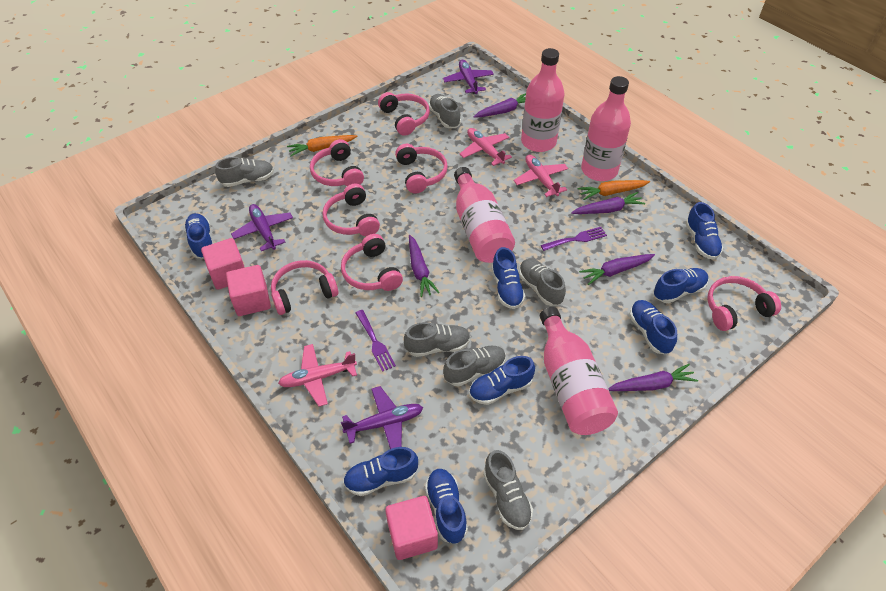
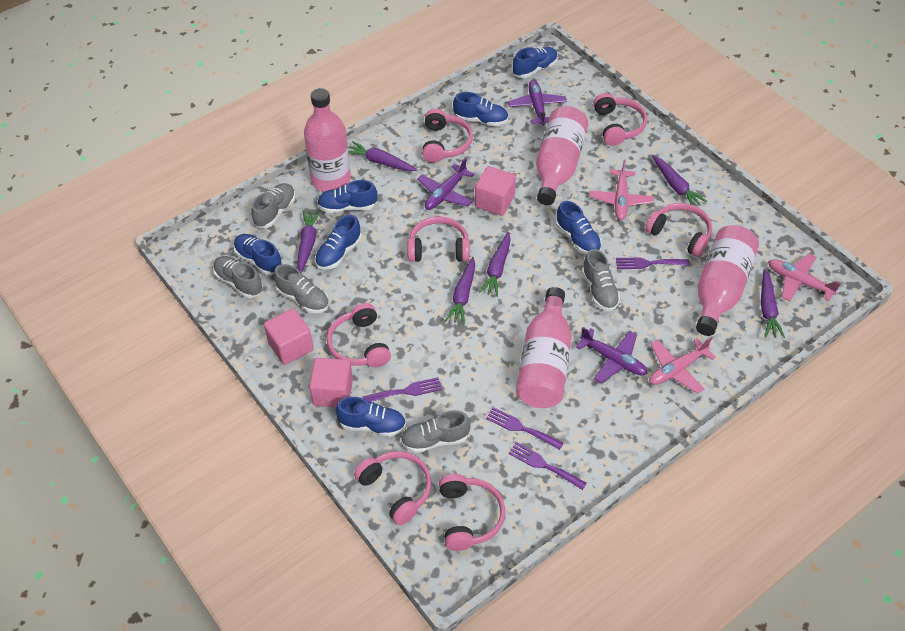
blue shoe: 8 -> 7
grey shoe: 6 -> 5
orange carrot: 2 -> 0
purple carrot: 5 -> 6
purple fork: 2 -> 4

